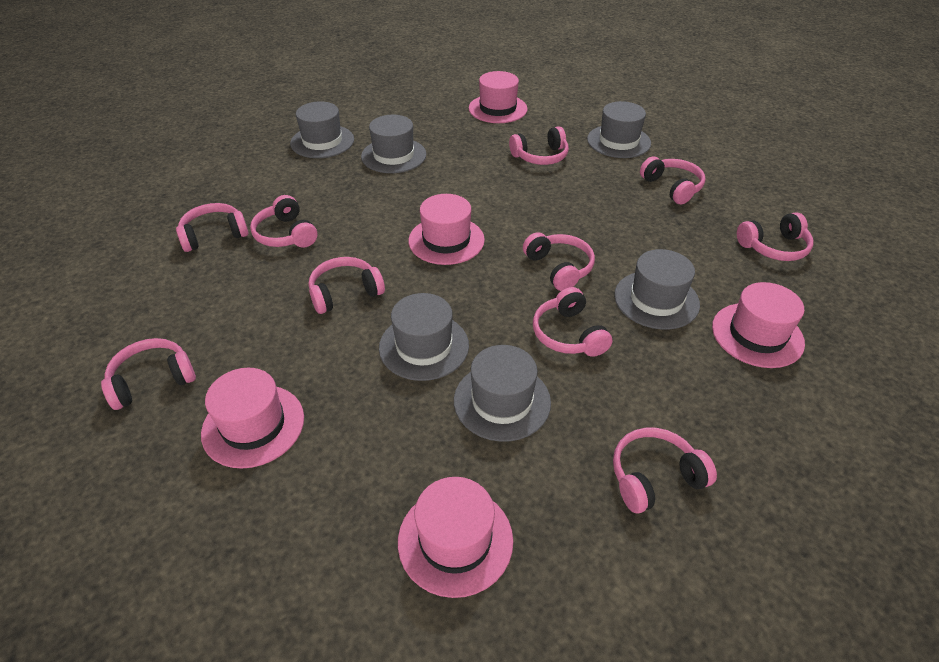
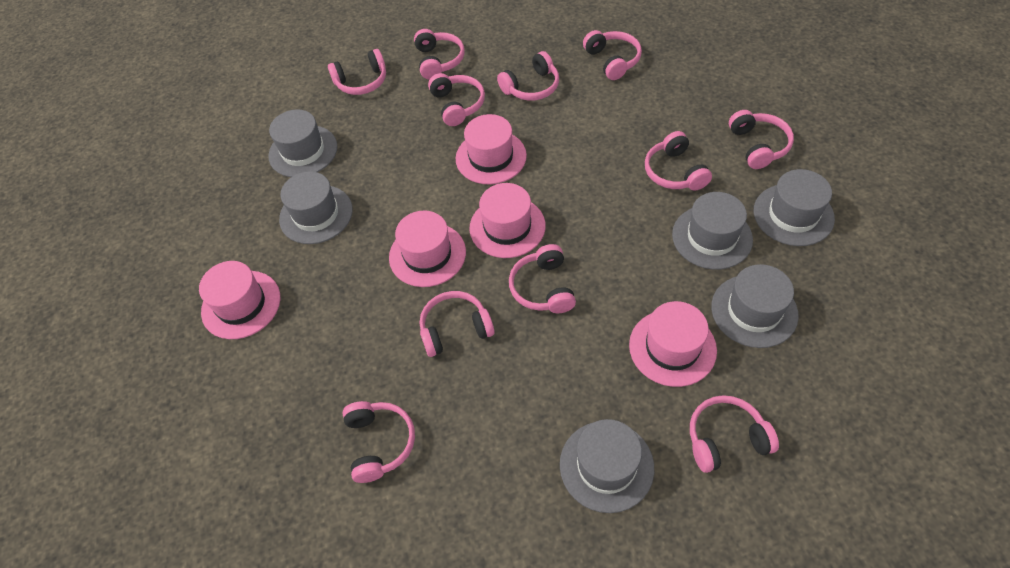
pink headphones: 10 -> 11

